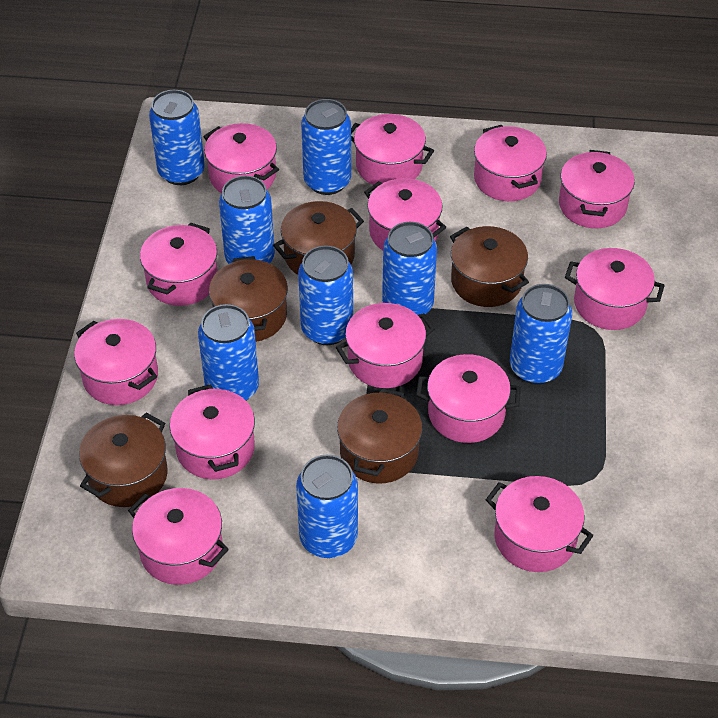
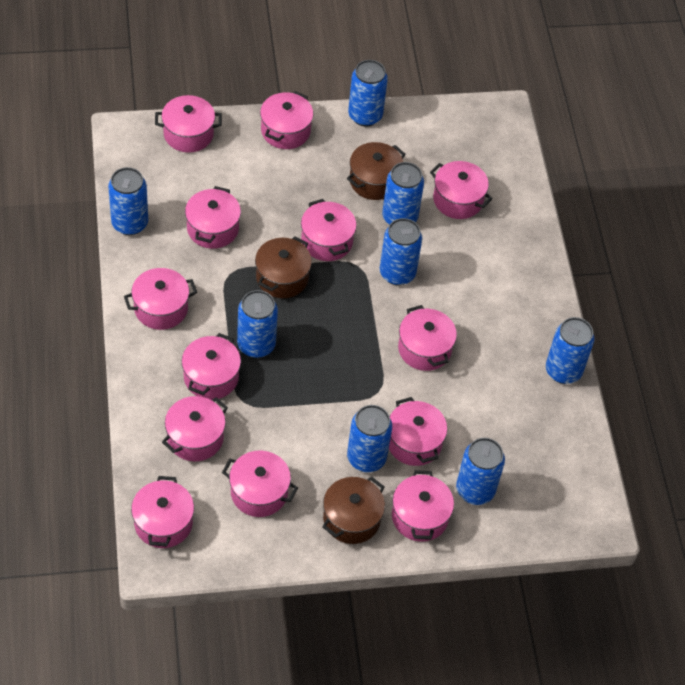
brown pot: 5 -> 3

